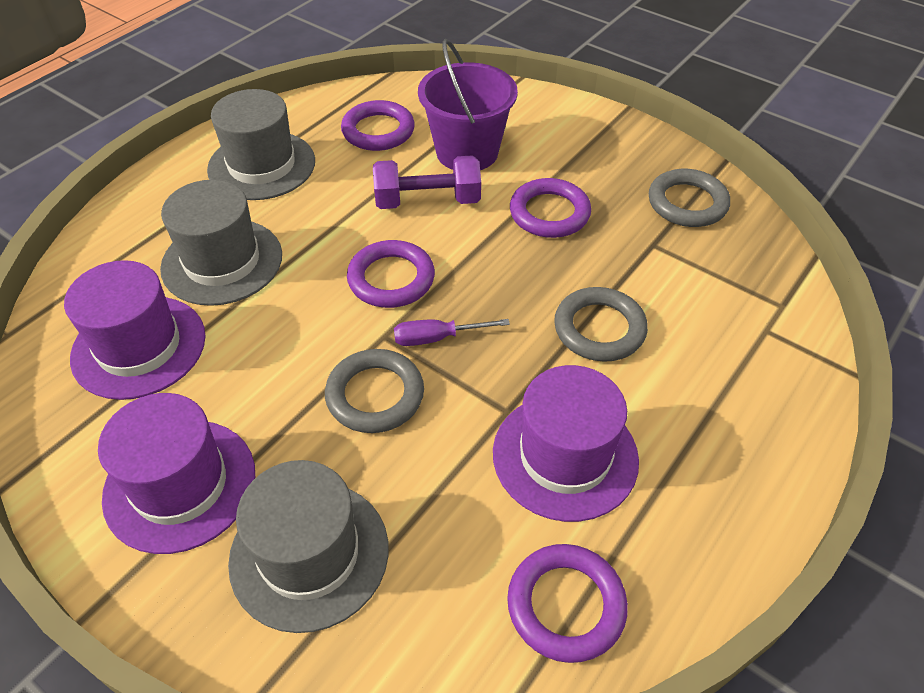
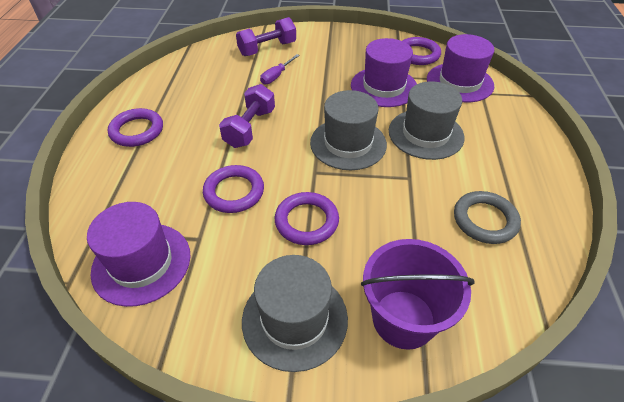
grey ring: 3 -> 1
purple dumbbell: 1 -> 2

